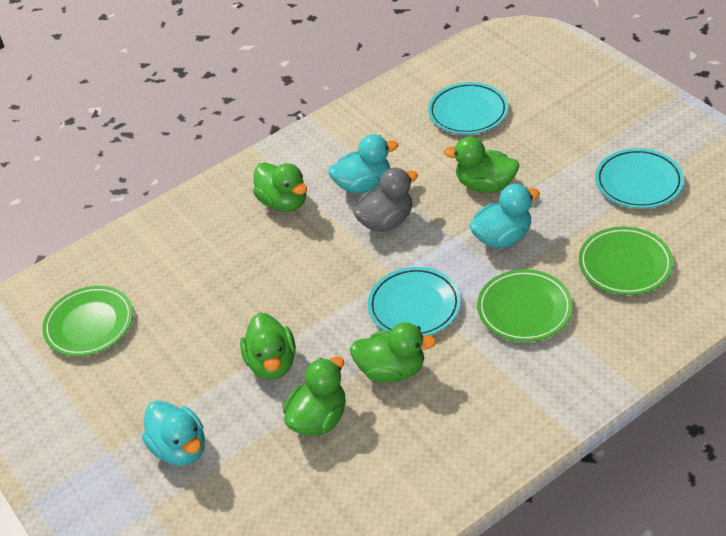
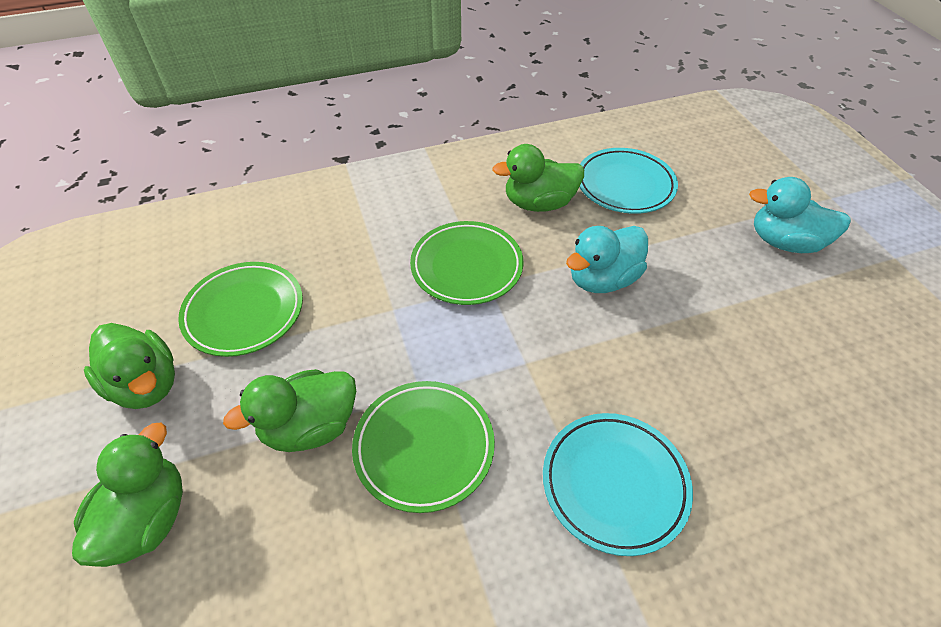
green duck: 5 -> 4
grey duck: 1 -> 0
turquoise duck: 3 -> 2
turquoise plate: 3 -> 2

